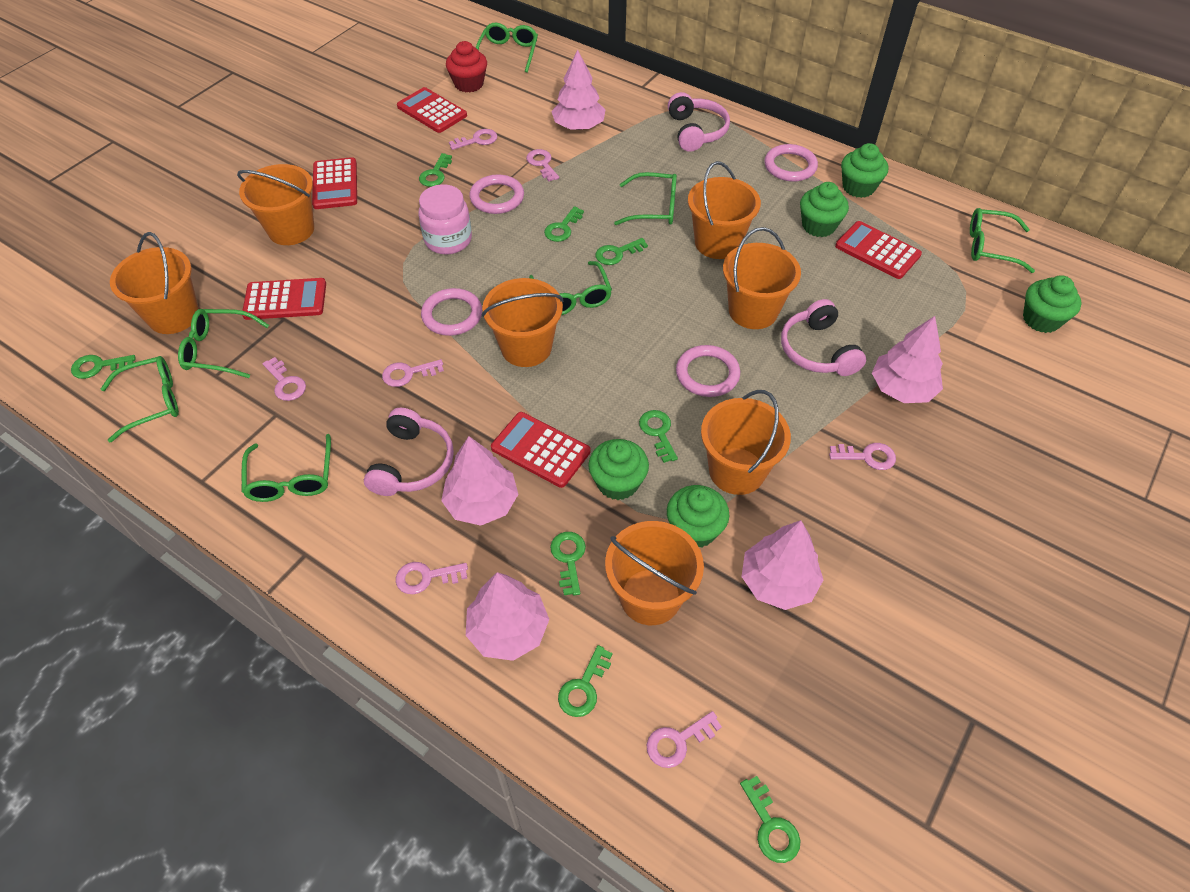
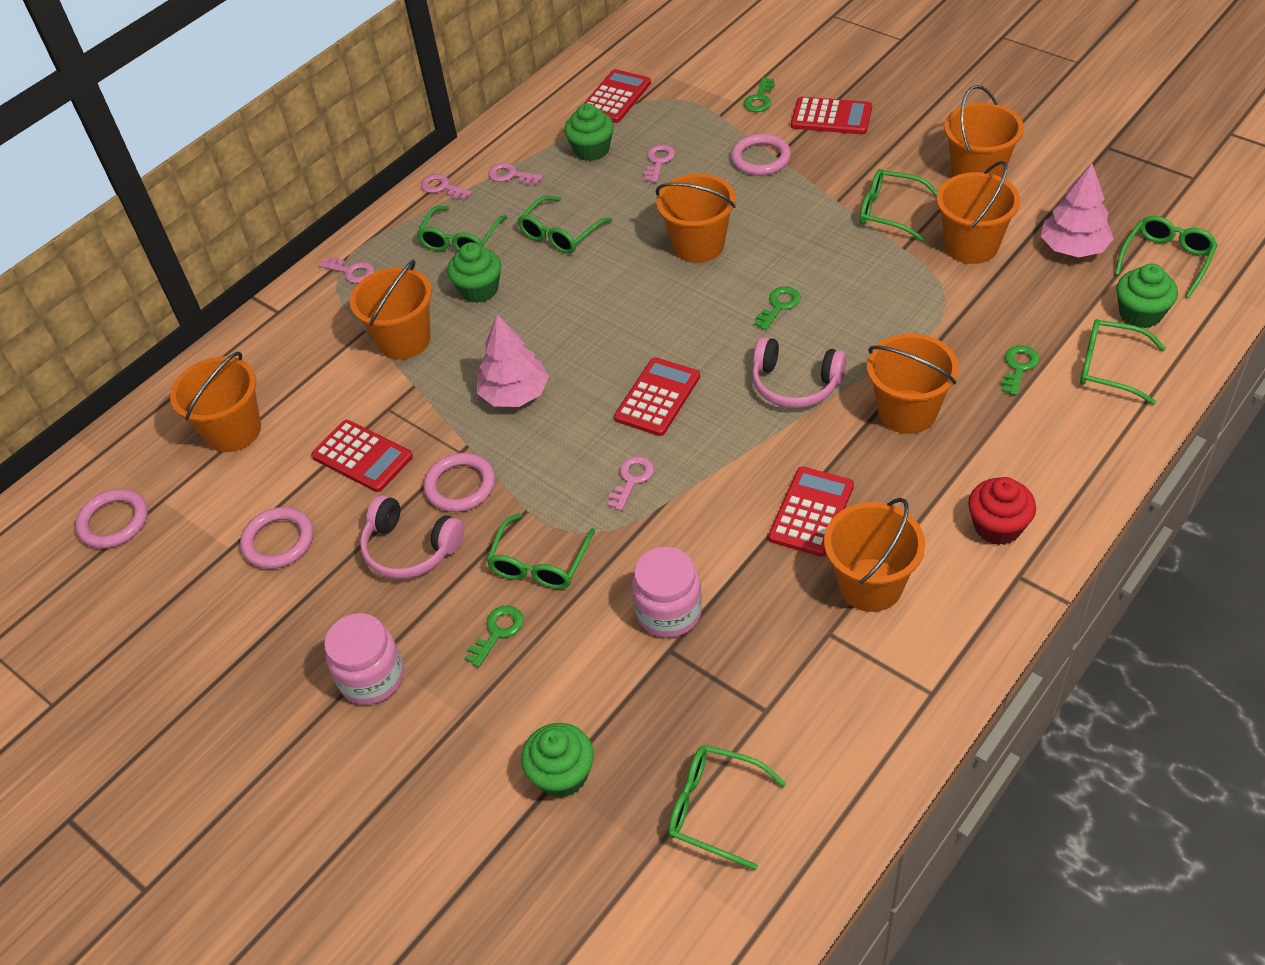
green cupcake: 5 -> 4
green key: 8 -> 4
pink headphones: 3 -> 2
pink jar: 1 -> 2
pink key: 7 -> 5
pink tree: 5 -> 2

